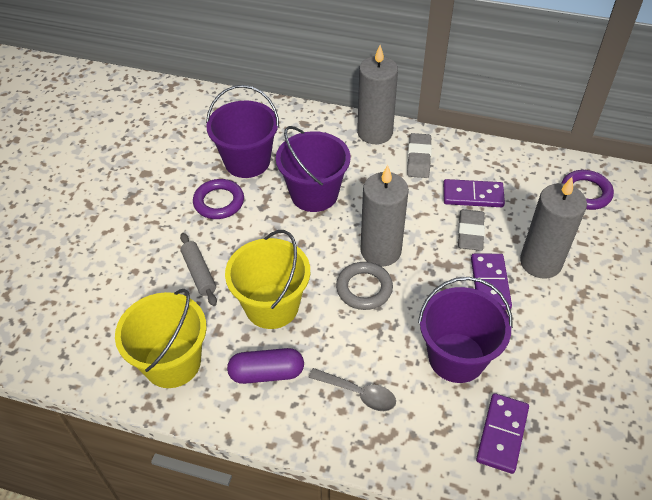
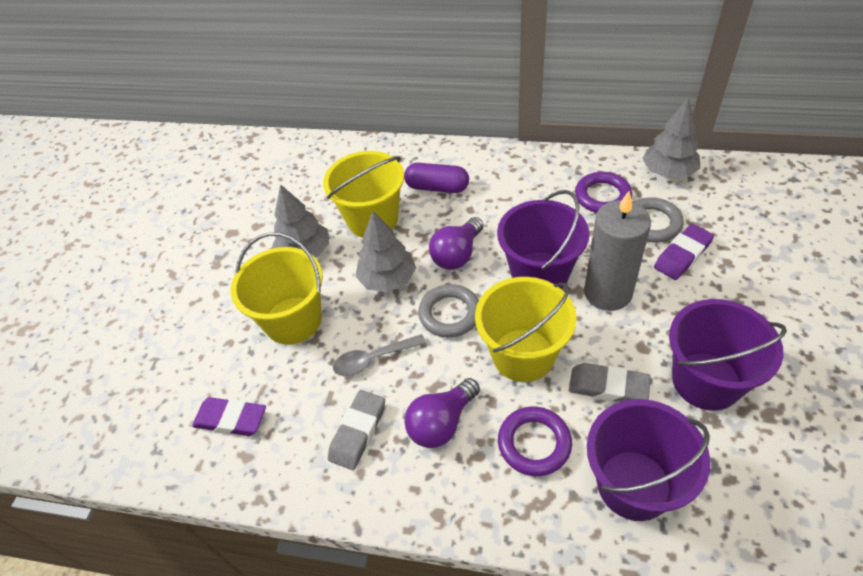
grey candle: 3 -> 1
grey ring: 1 -> 2
grey rolling pin: 1 -> 0
grey tree: 0 -> 3
purple domino: 3 -> 0
purple eraser: 0 -> 2
purple light bulb: 0 -> 2
yellow bucket: 2 -> 3

